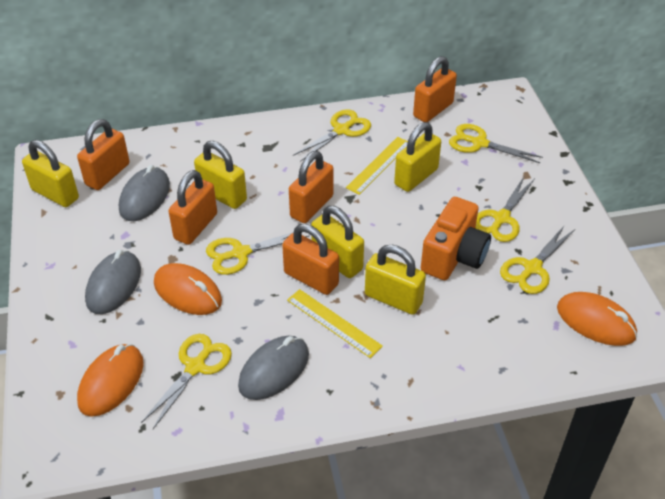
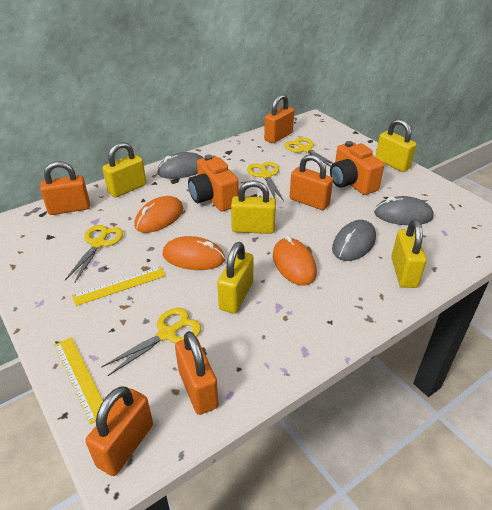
orange camera: 1 -> 2
yellow scissors: 6 -> 4

